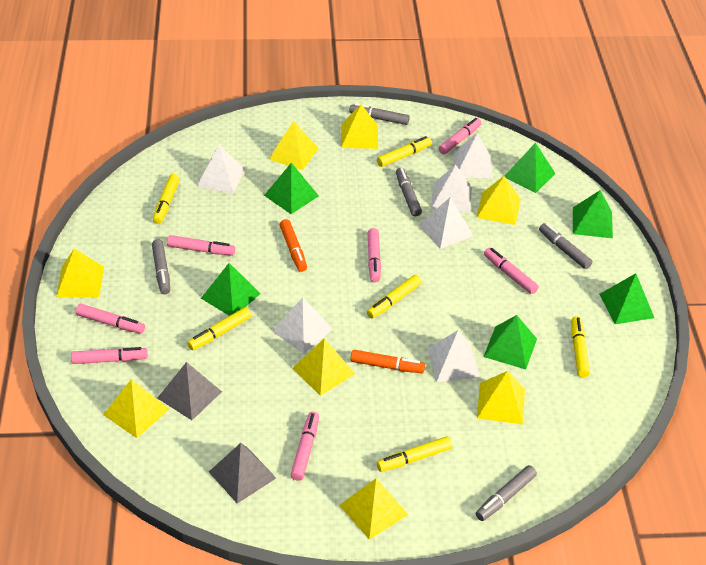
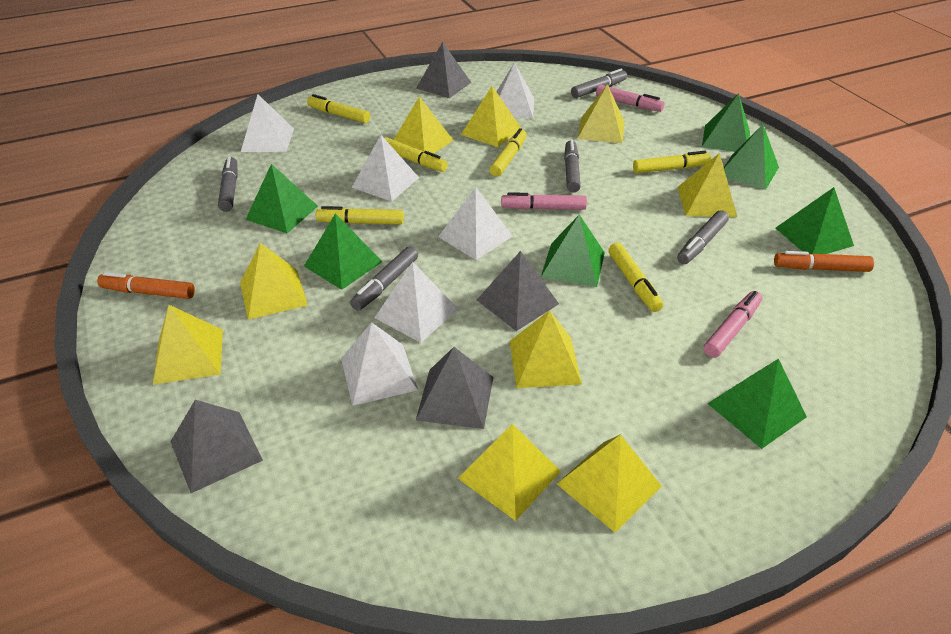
green pyramid: 6 -> 7
grey pyramid: 2 -> 4
pink marker: 7 -> 3
yellow pyramid: 8 -> 9

